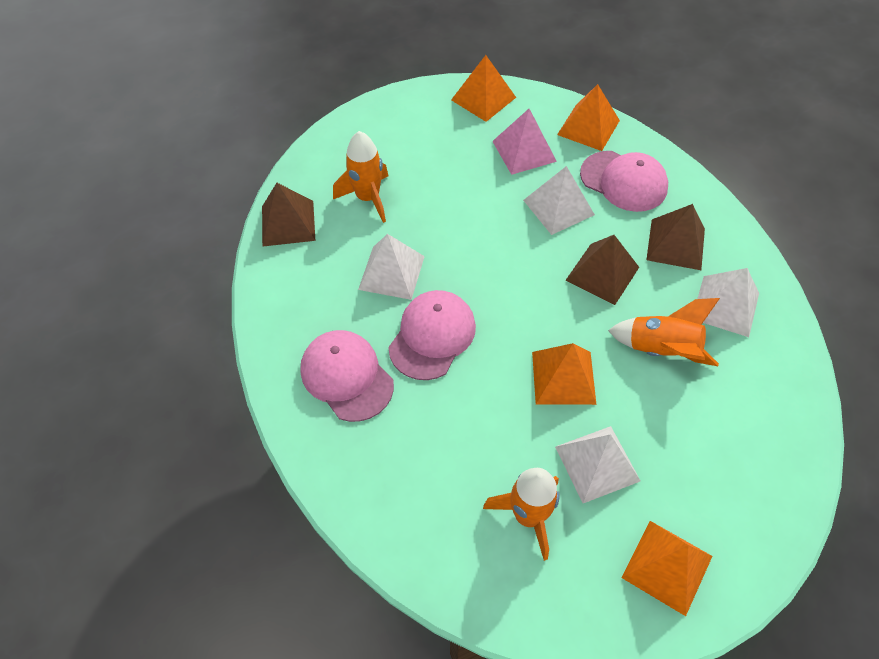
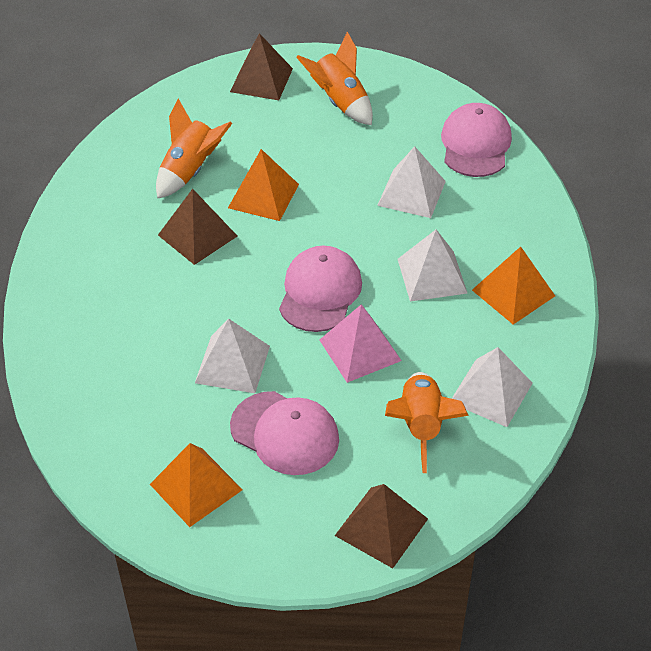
orange pyramid: 4 -> 3

